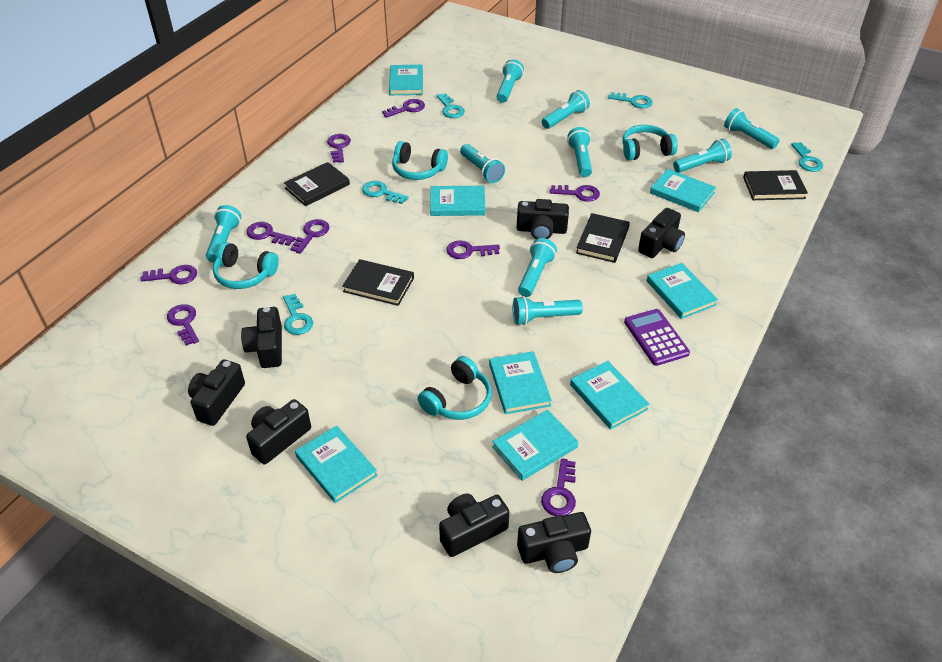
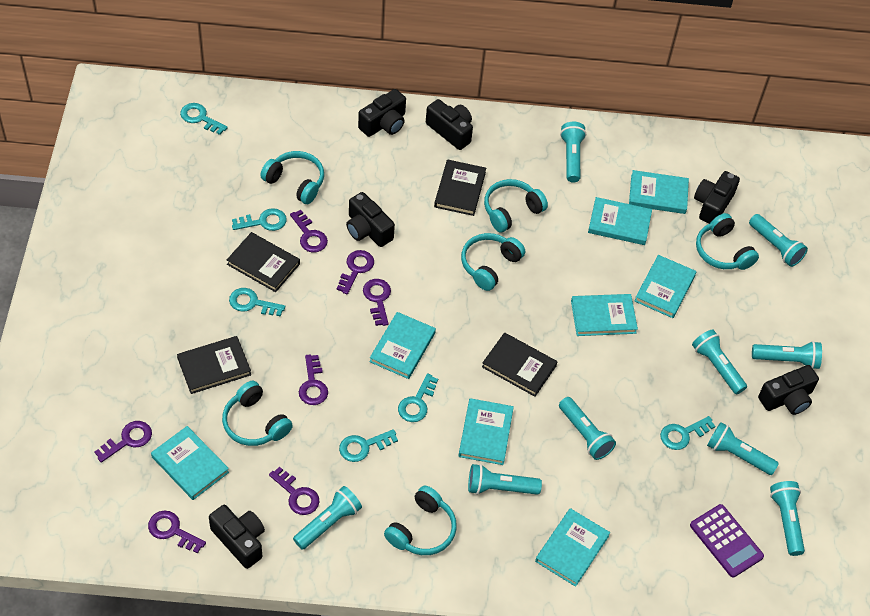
black camera: 7 -> 6
purple key: 9 -> 7
turquoise headphones: 4 -> 6
turquoise key: 5 -> 6

